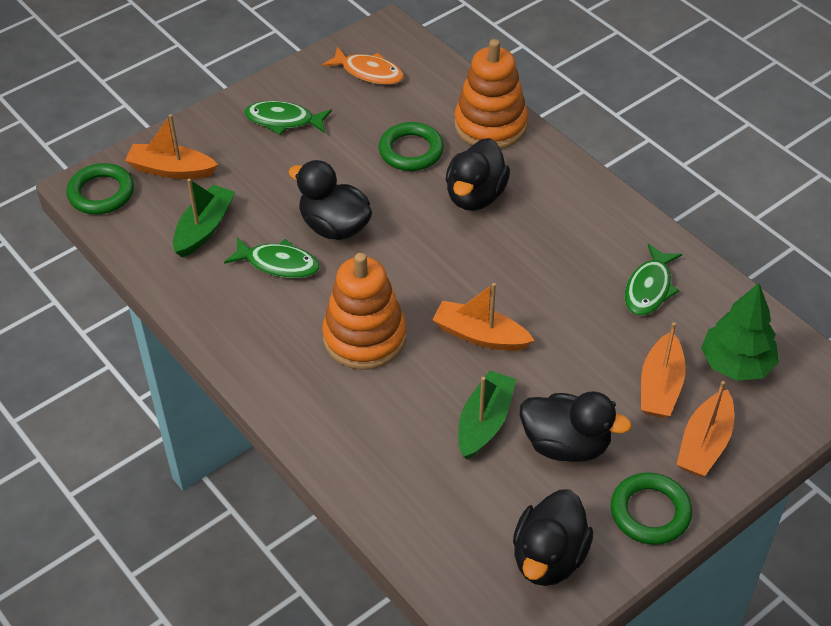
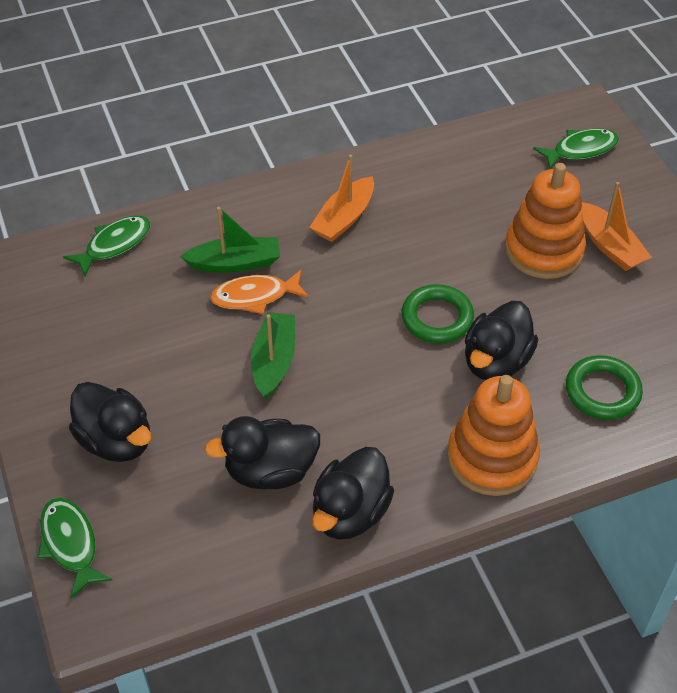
green ring: 3 -> 2
green tree: 1 -> 0
orange boat: 4 -> 2

